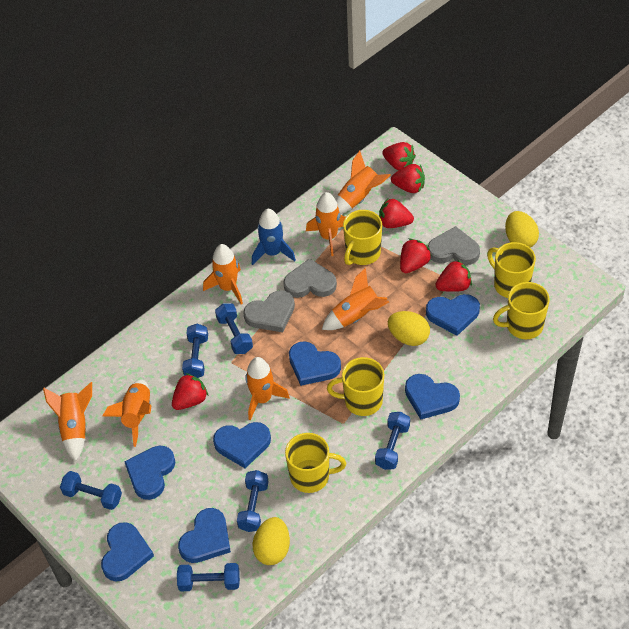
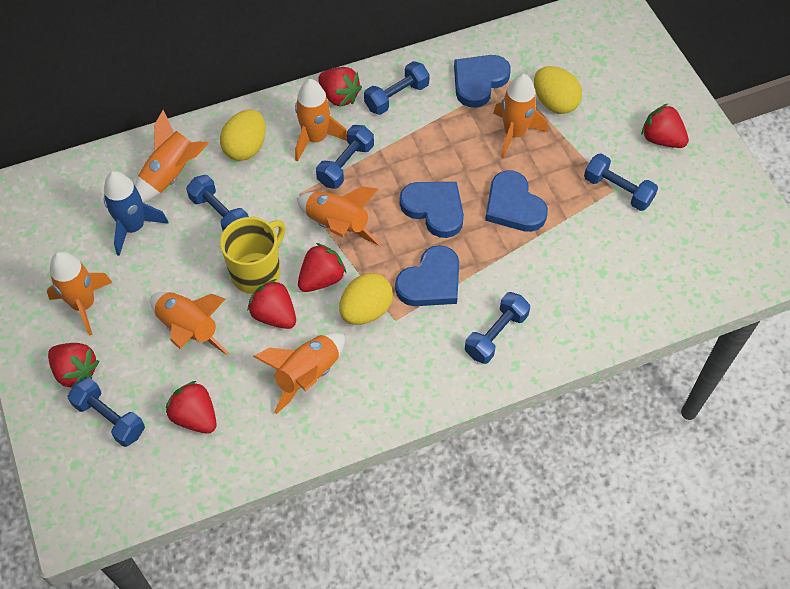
blue heart: 7 -> 4
grey heart: 3 -> 0
yellow mug: 5 -> 1

